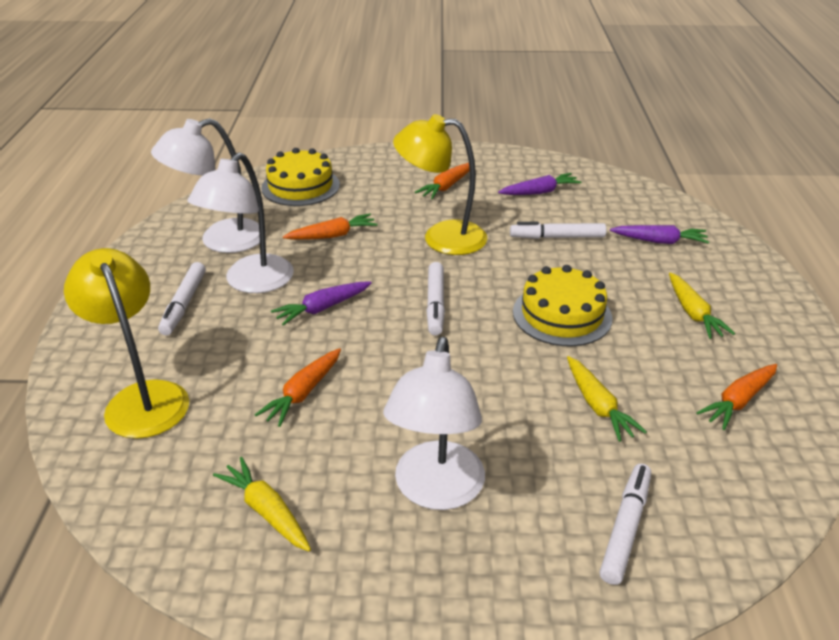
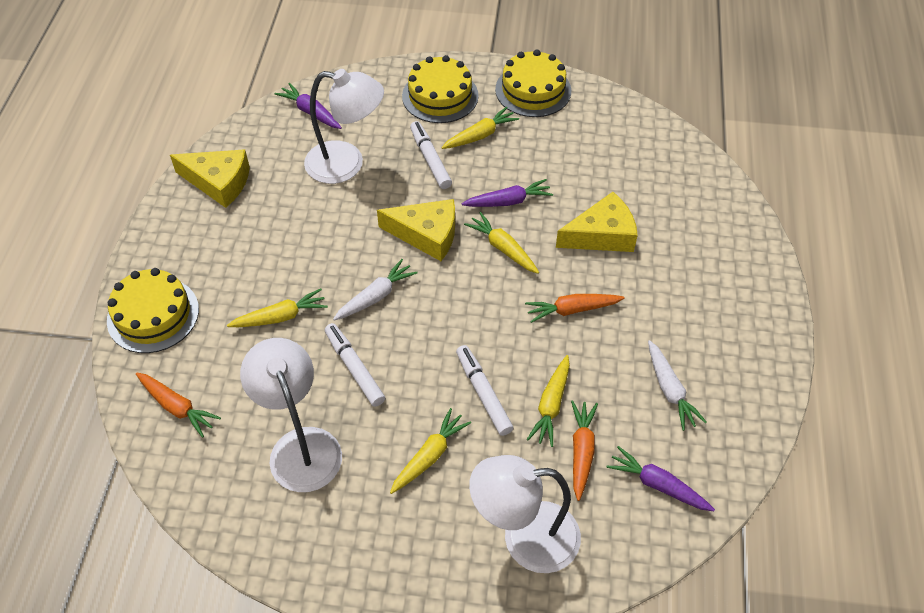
orange carrot: 4 -> 3
white carrot: 0 -> 2
white marker: 4 -> 3
yellow cake: 2 -> 3
yellow carrot: 3 -> 5
yellow cheese: 0 -> 3
yellow lamp: 2 -> 0

